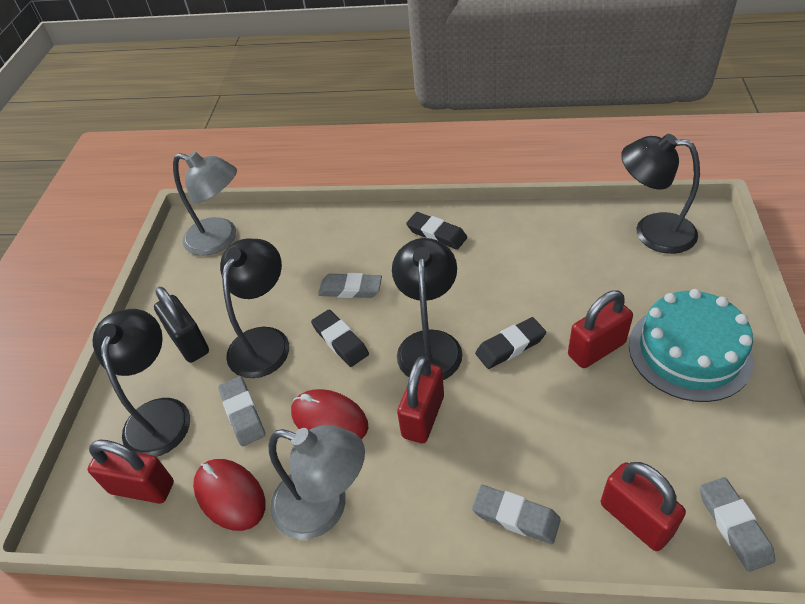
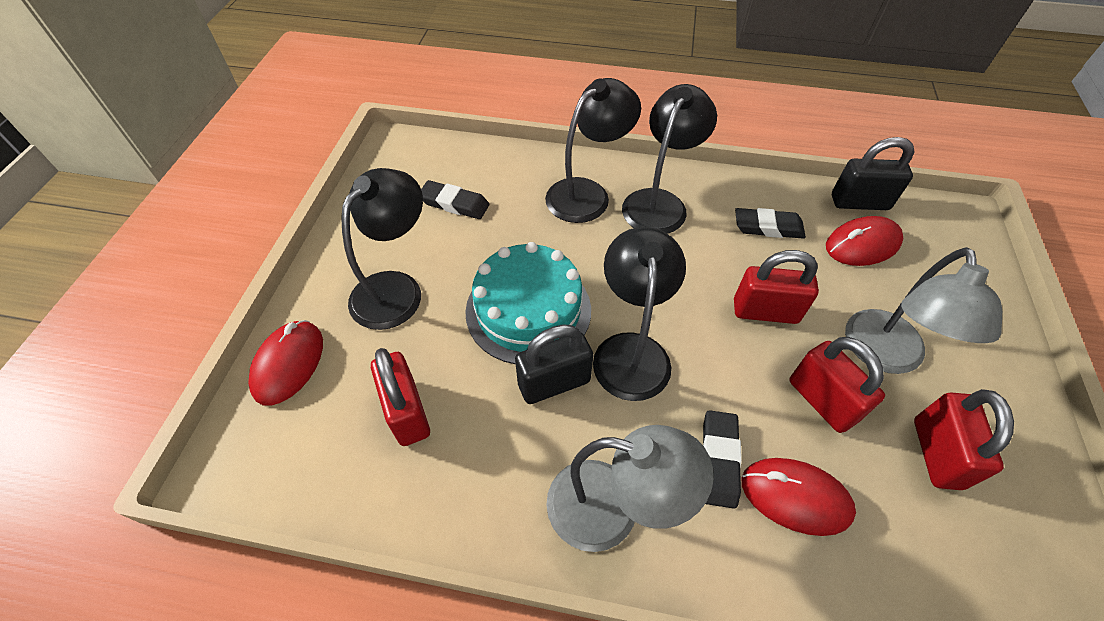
black padlock: 1 -> 2
grey eraser: 4 -> 0
red mouse: 2 -> 3

